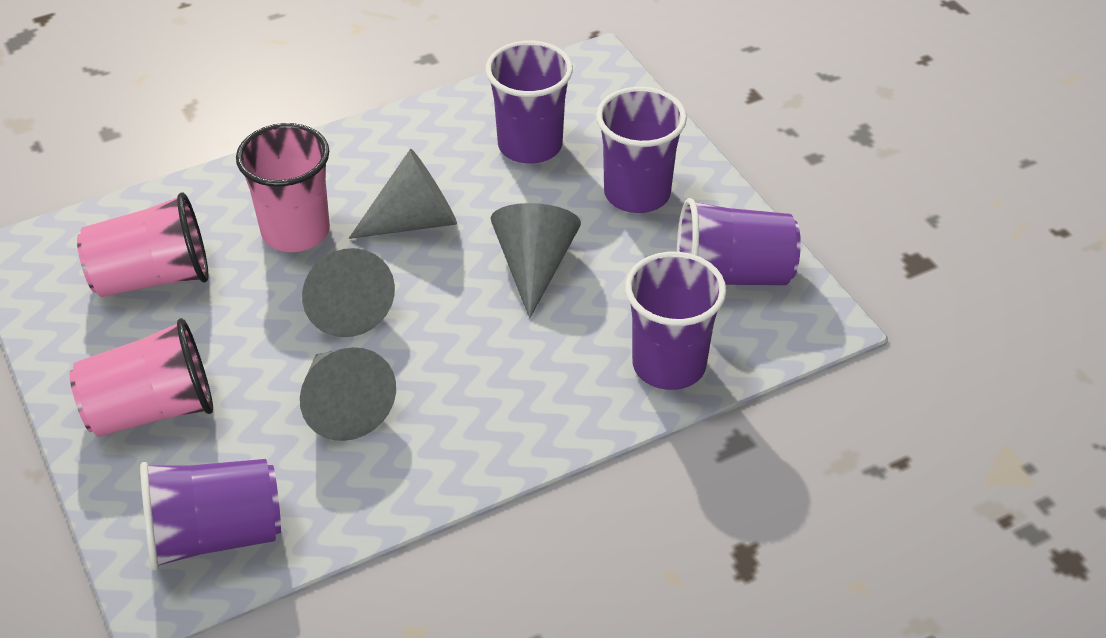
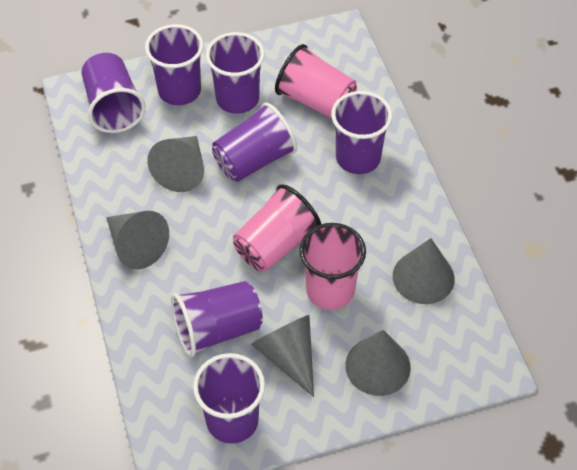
grey cone: 4 -> 5
purple cup: 5 -> 7

